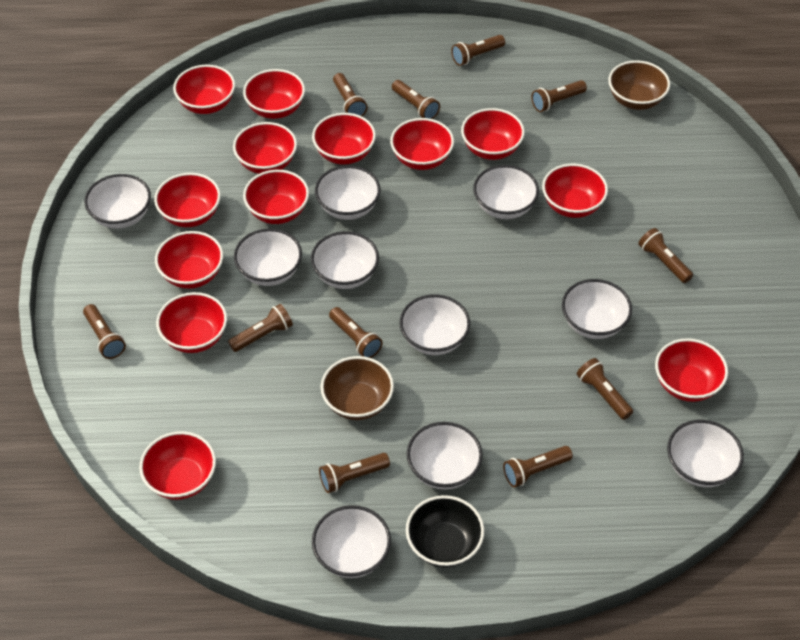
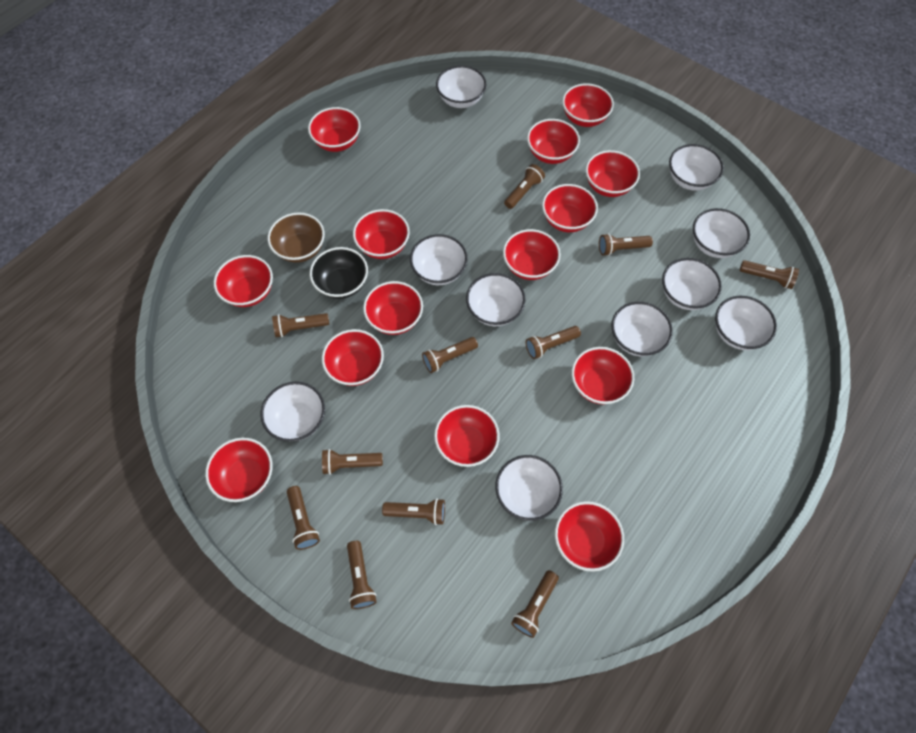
brown bowl: 2 -> 1
red bowl: 13 -> 14

